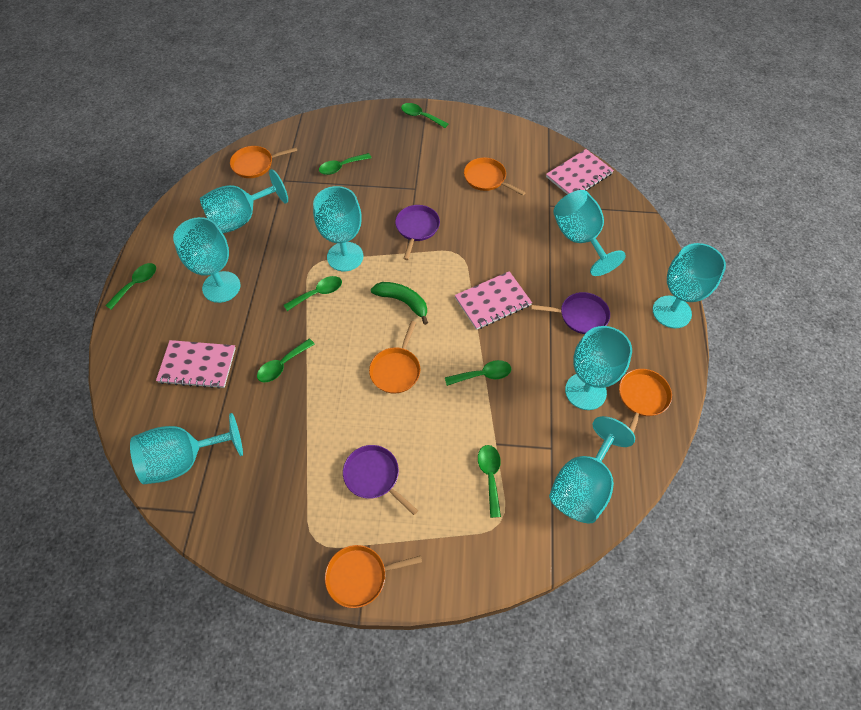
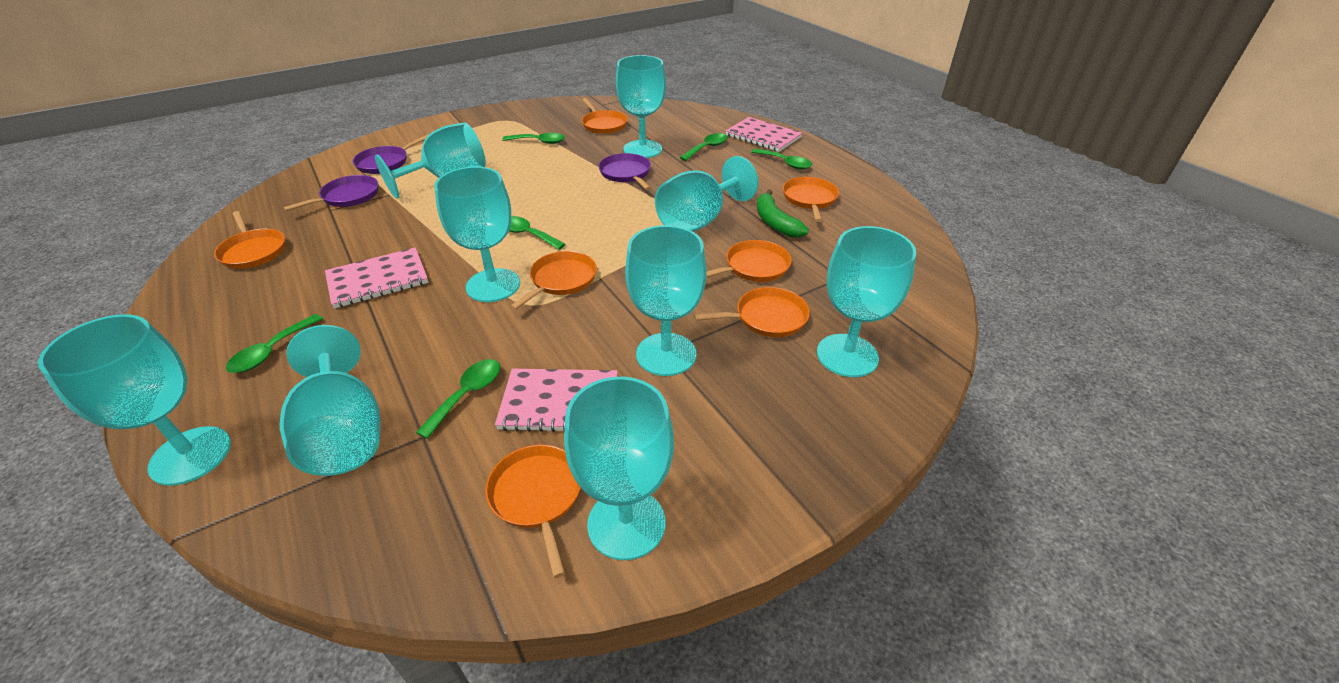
green spoon: 7 -> 6
orange pan: 5 -> 7
turquoise goblet: 8 -> 9

